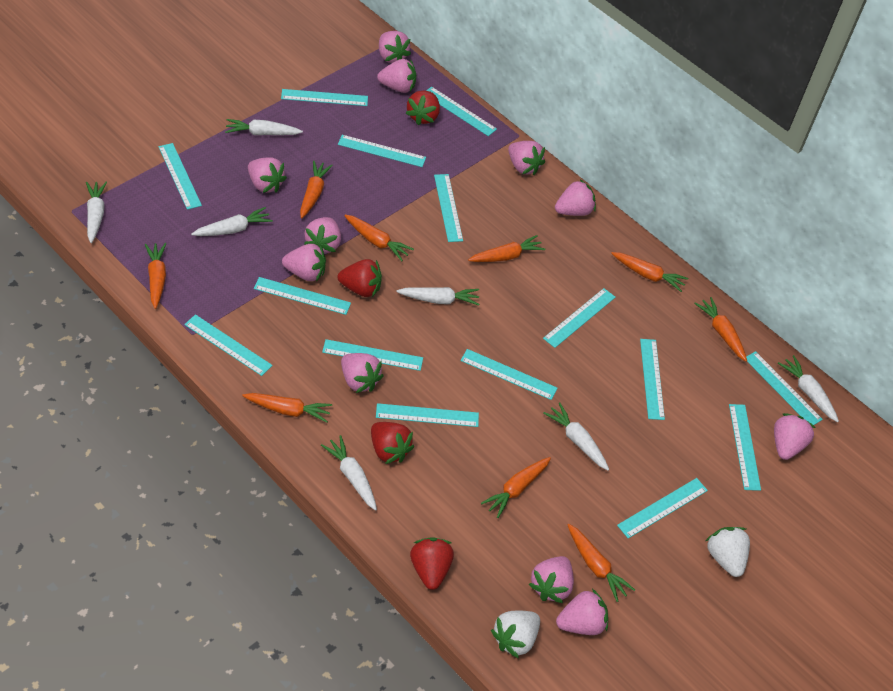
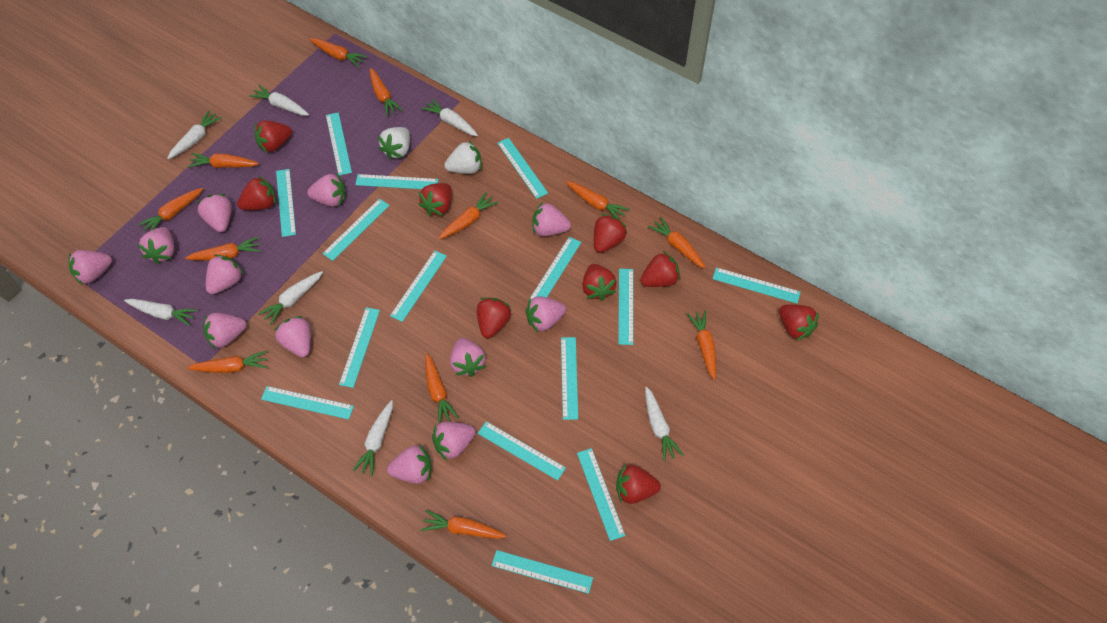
orange carrot: 9 -> 12
pink strawberry: 11 -> 12
red strawberry: 4 -> 9

